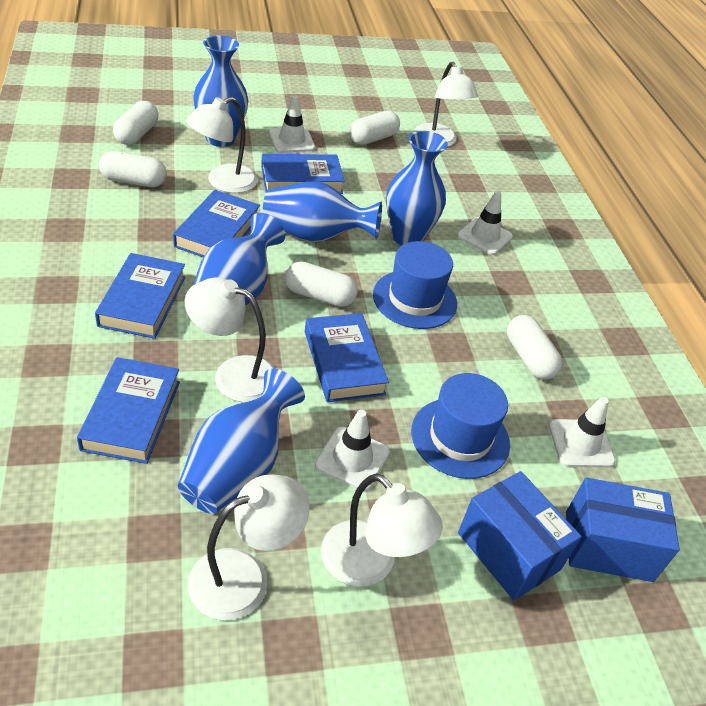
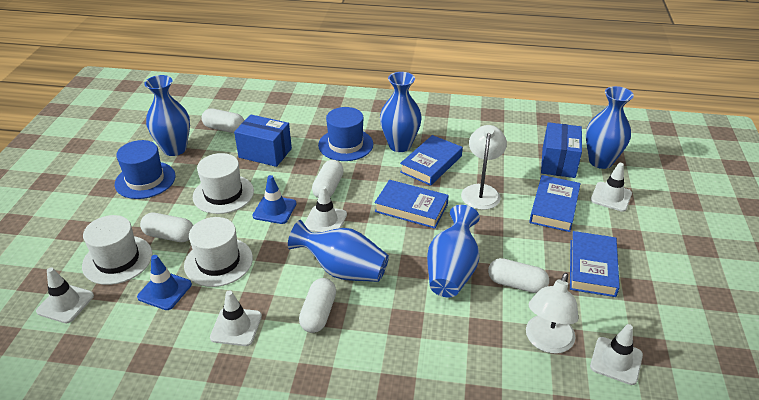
blue book: 5 -> 4
blue traffic cone: 0 -> 2
white hat: 0 -> 3
white lamp: 5 -> 2
white traffic cone: 4 -> 5

